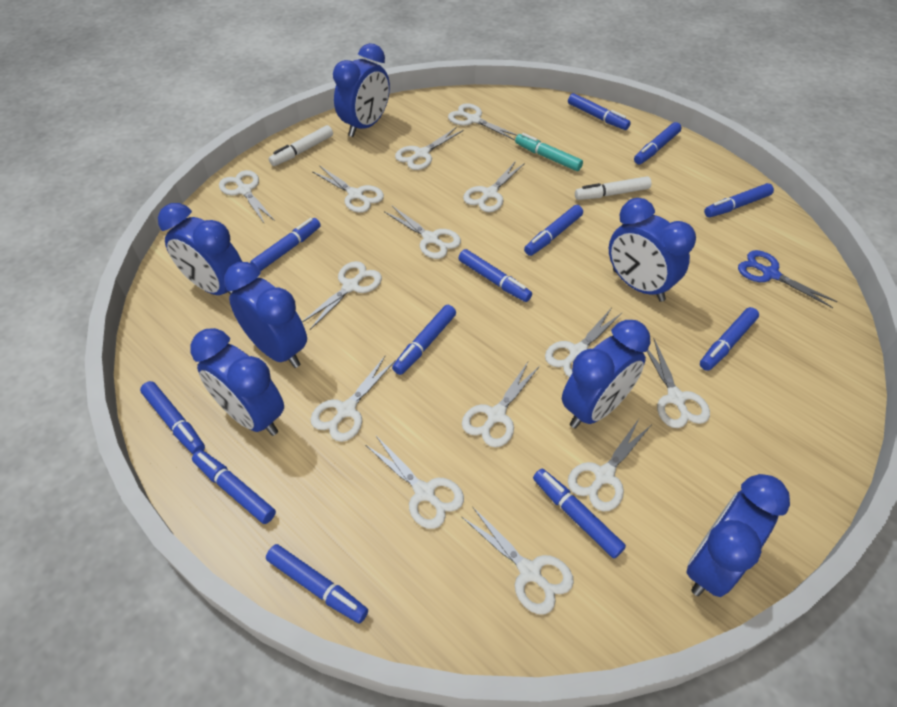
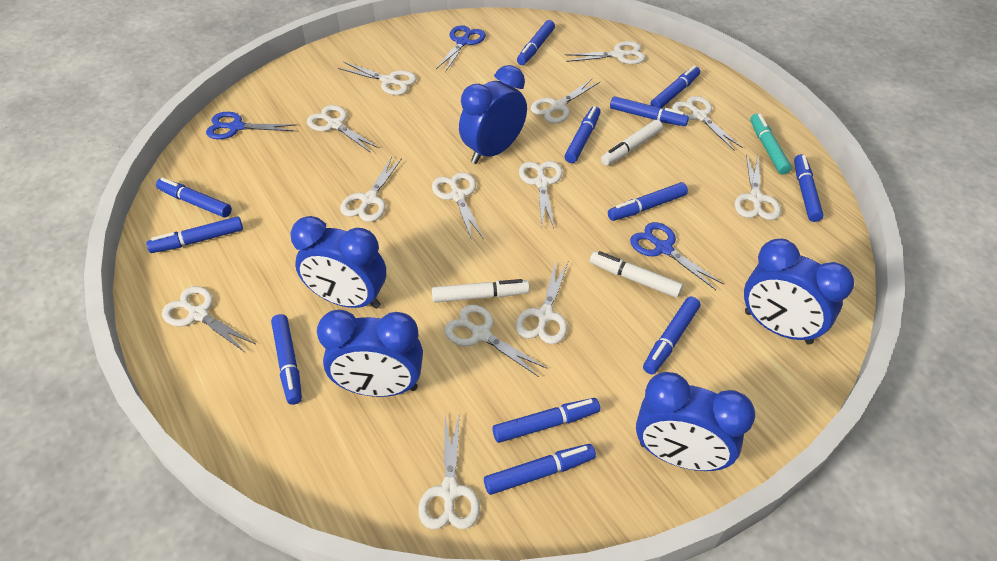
blue clock: 7 -> 5
blue scissors: 1 -> 3
white marker: 2 -> 3
white scissors: 14 -> 13

